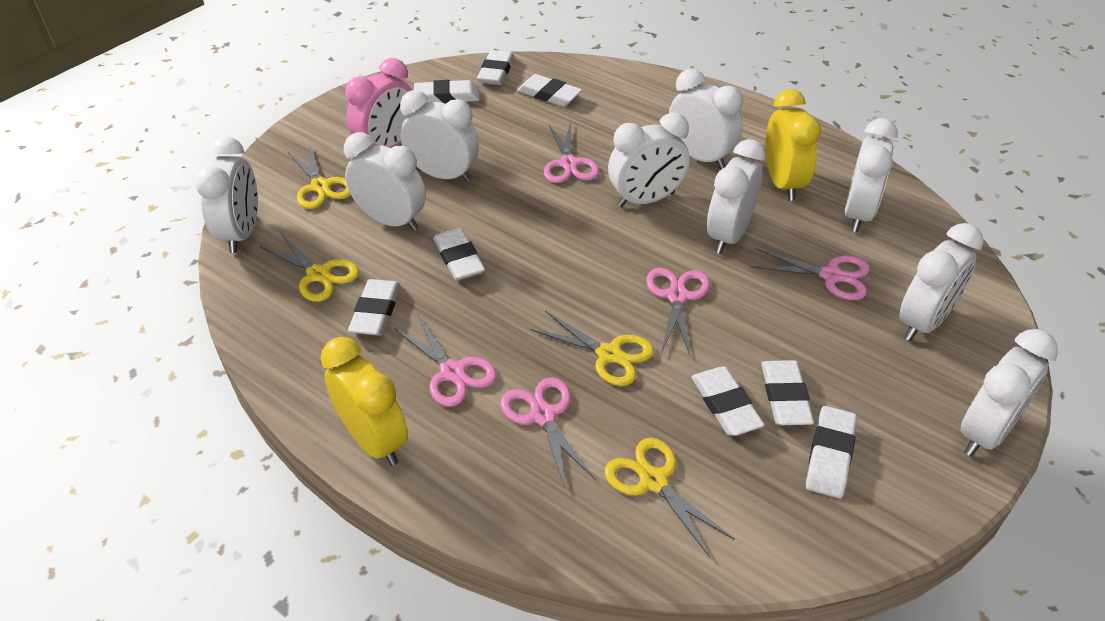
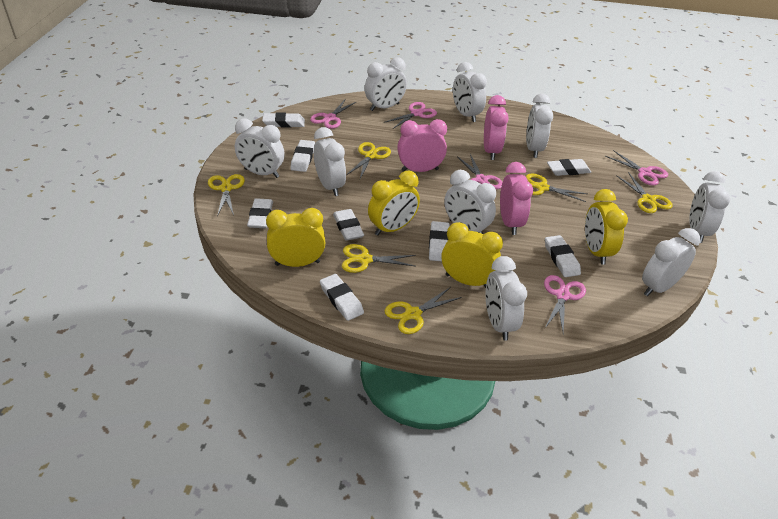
pink clock: 1 -> 3
yellow clock: 2 -> 4
yellow scissors: 4 -> 6

